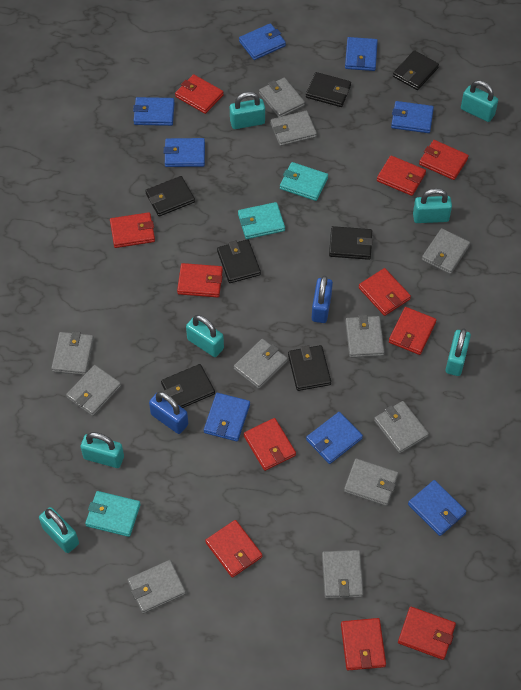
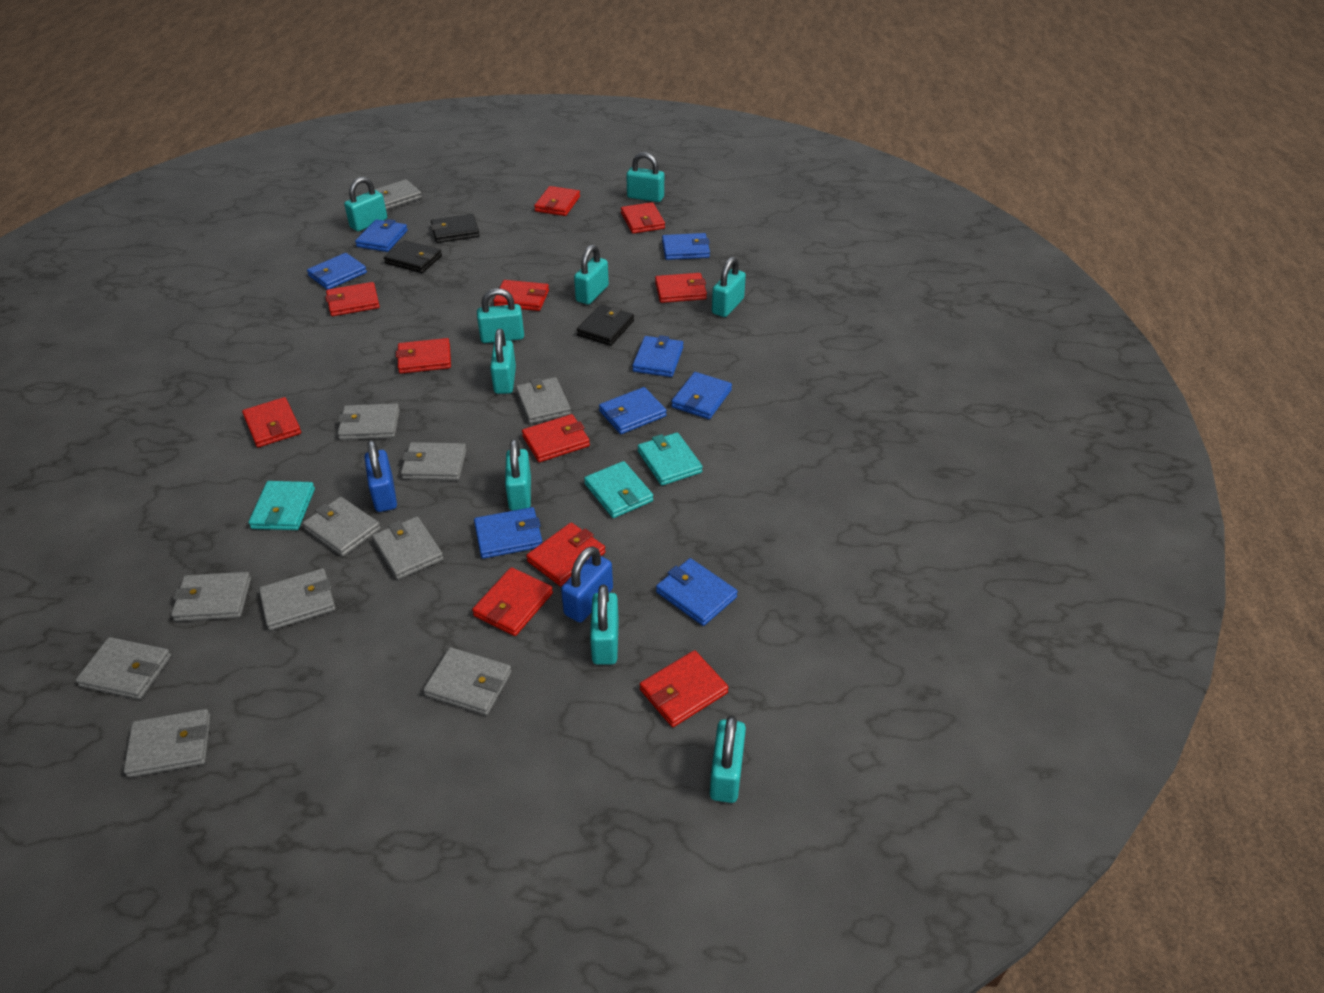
black wallet: 7 -> 3
turquoise padlock: 7 -> 9

